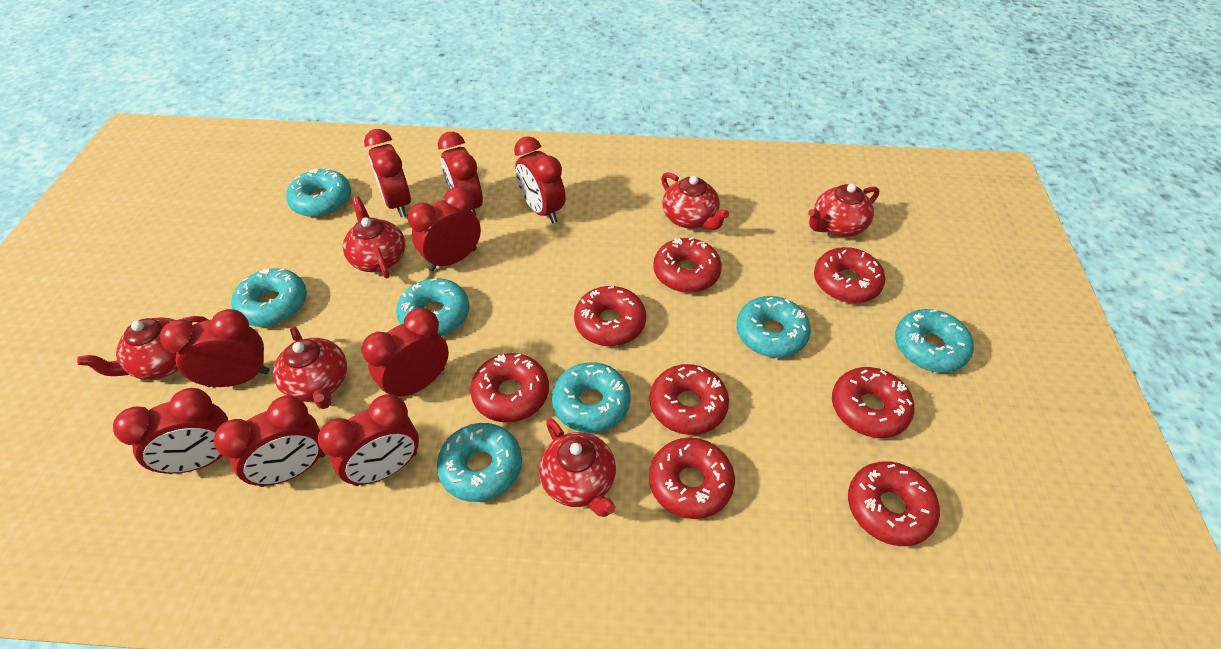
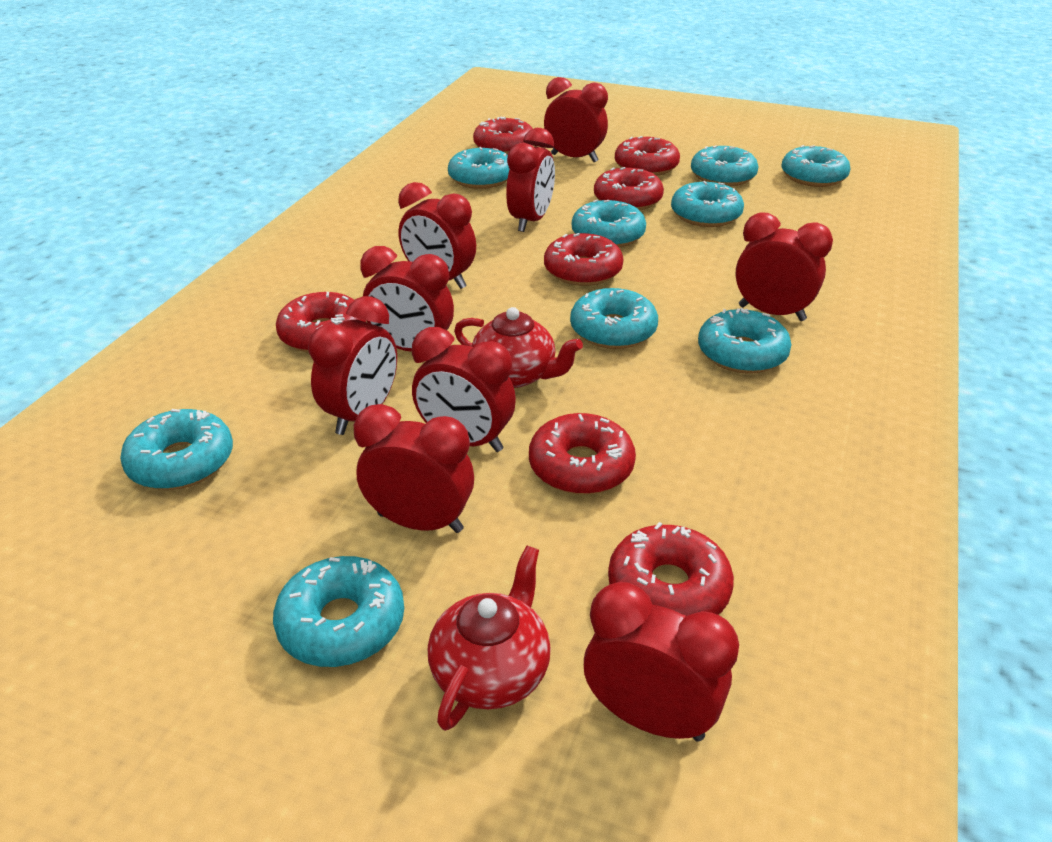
red donut: 8 -> 7
red teapot: 6 -> 2
turquoise donut: 7 -> 9

